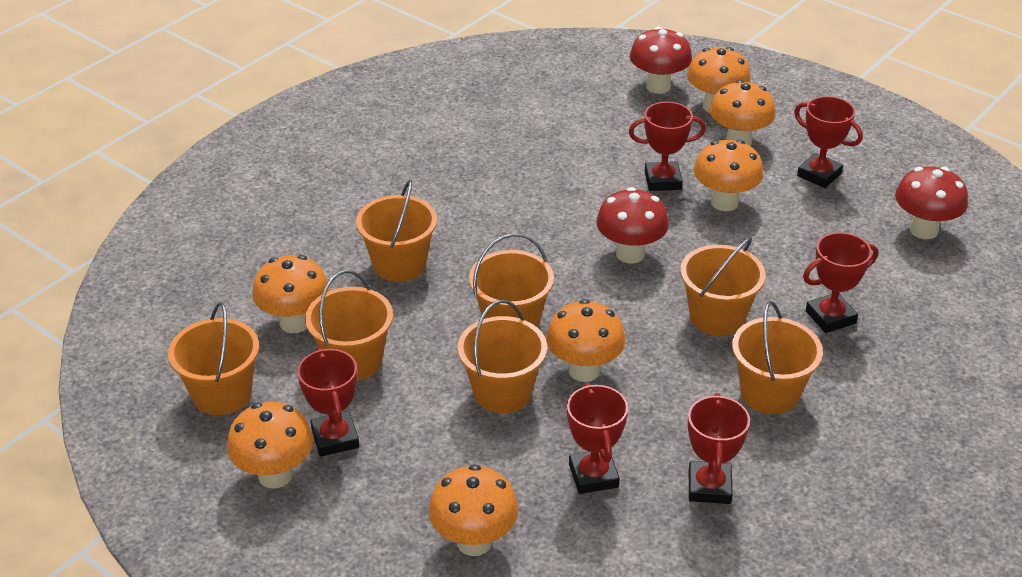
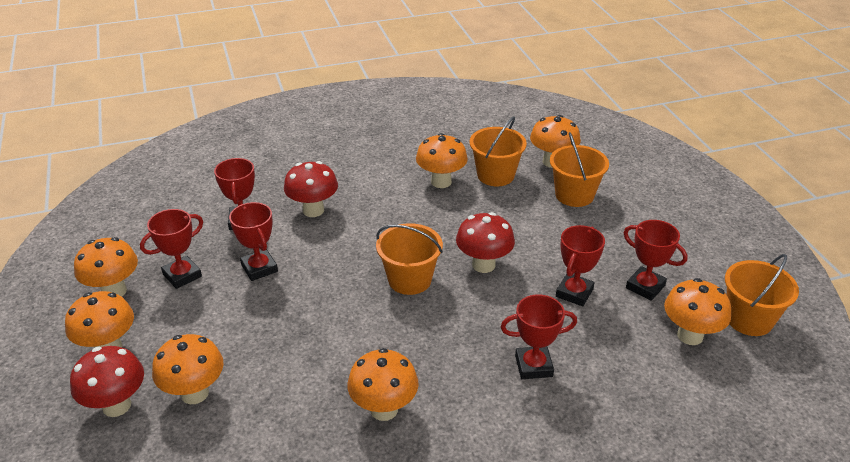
orange bucket: 7 -> 4

